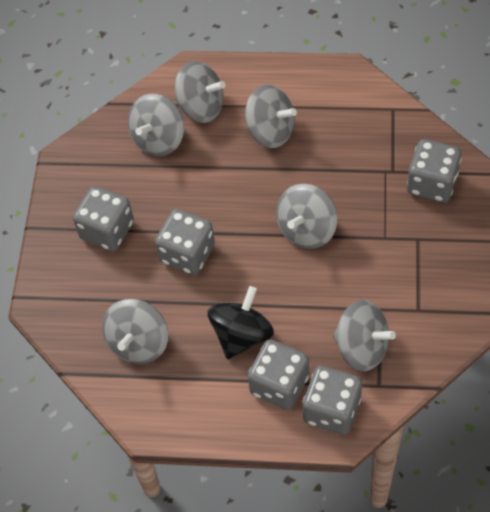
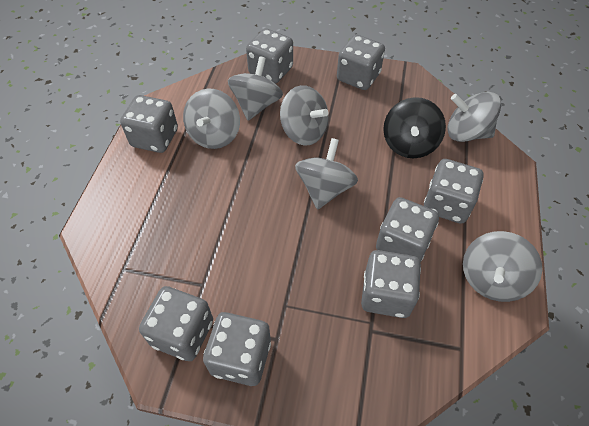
grey dice: 5 -> 8

